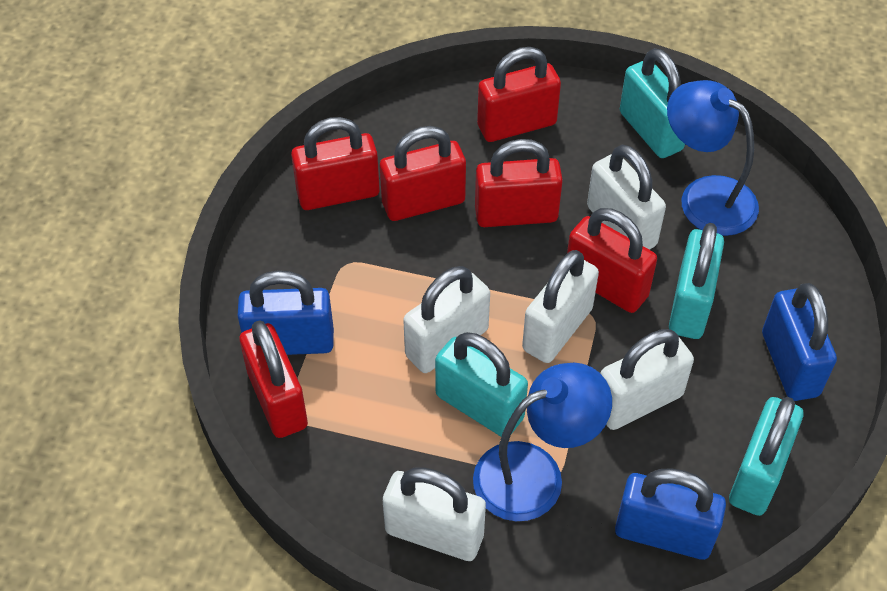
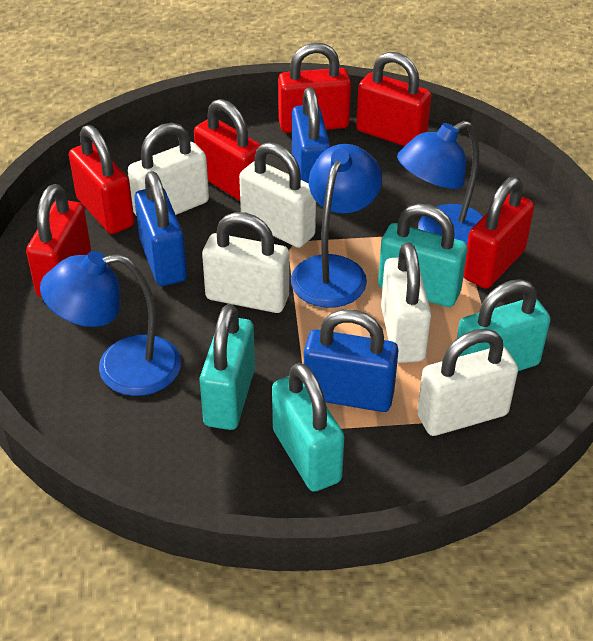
blue lamp: 2 -> 3

